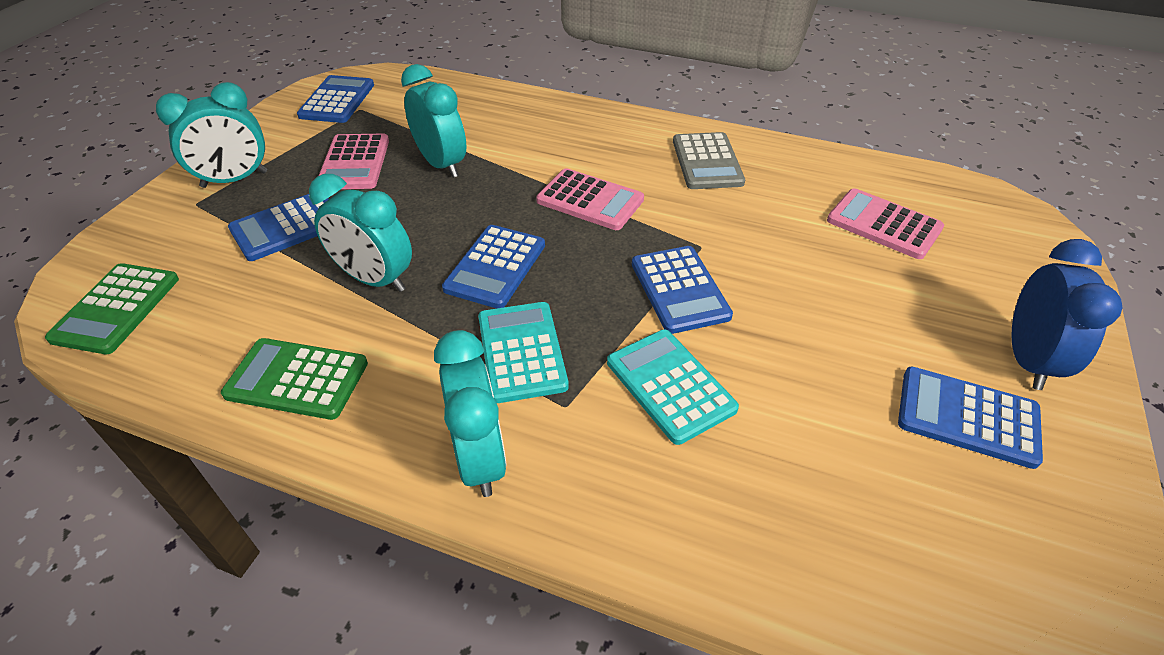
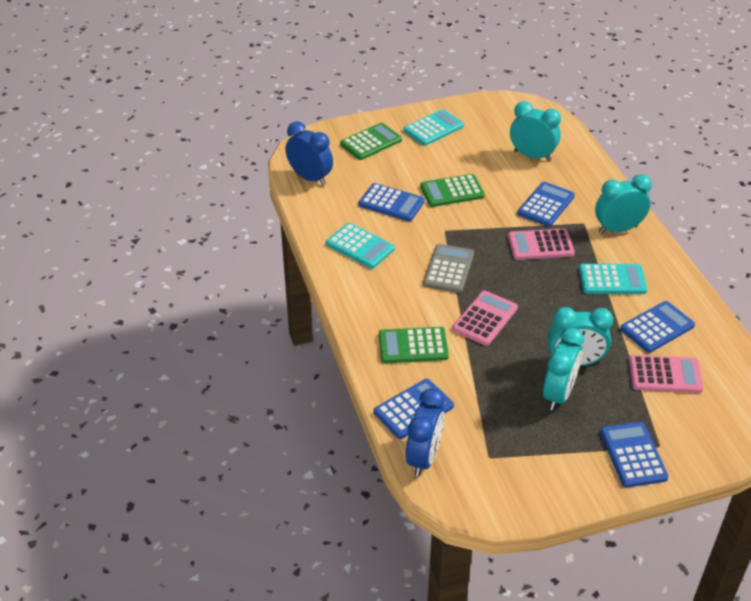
blue clock: 1 -> 2
green calculator: 2 -> 3
turquoise calculator: 2 -> 3

